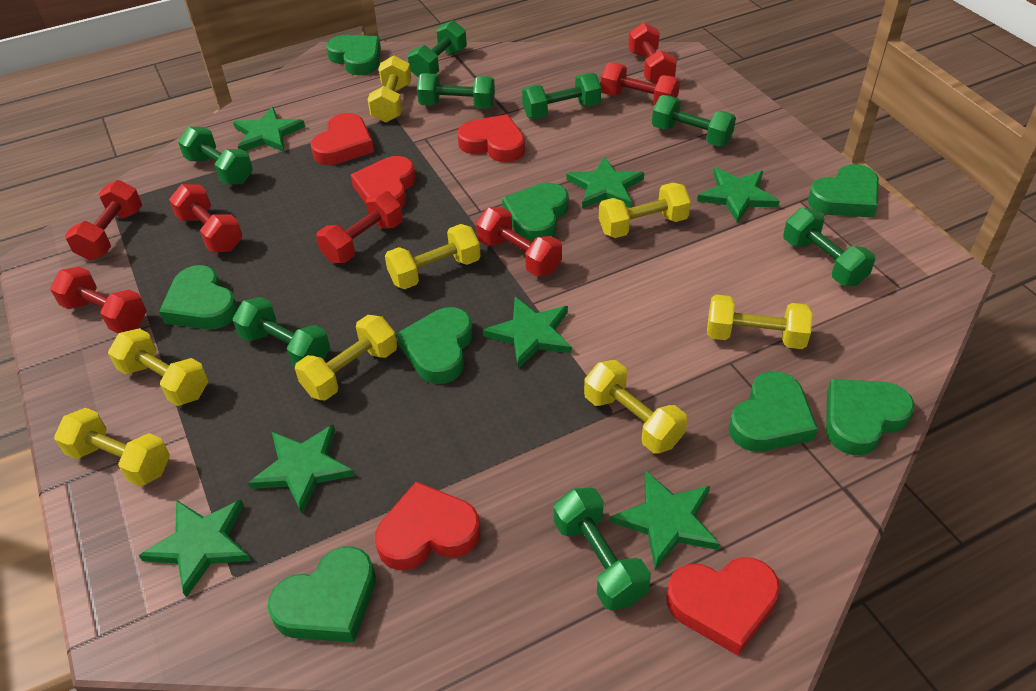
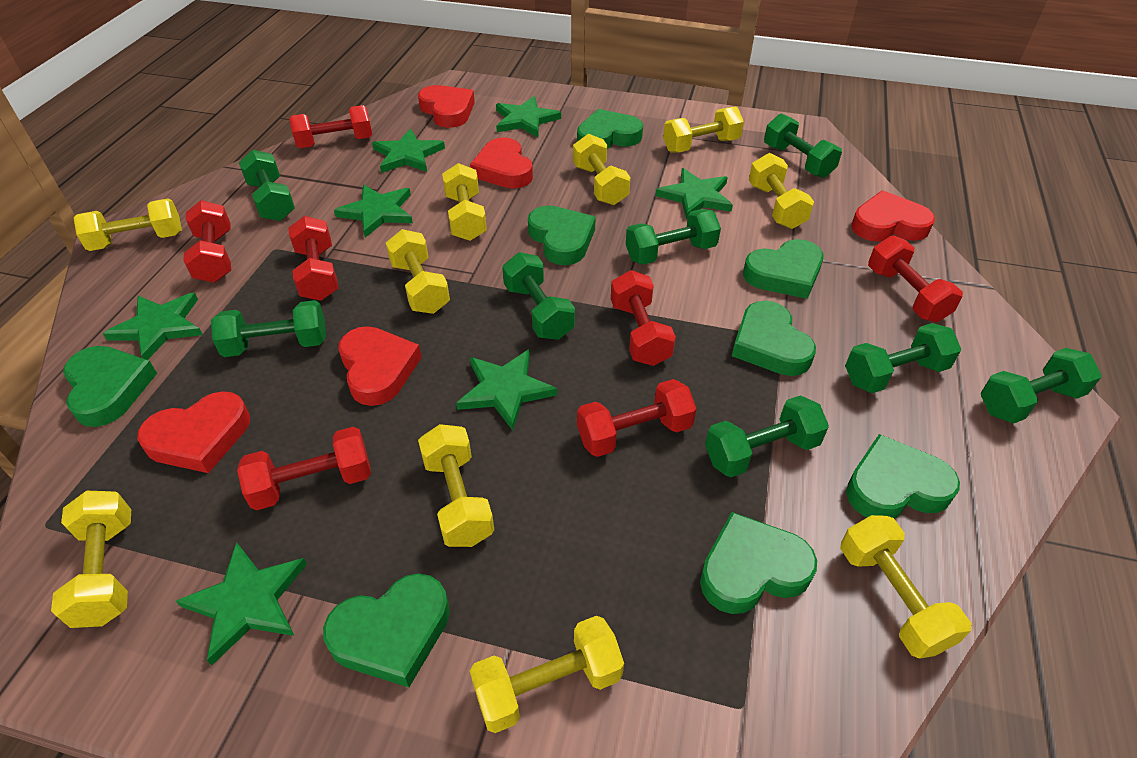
yellow dumbbell: 8 -> 10

